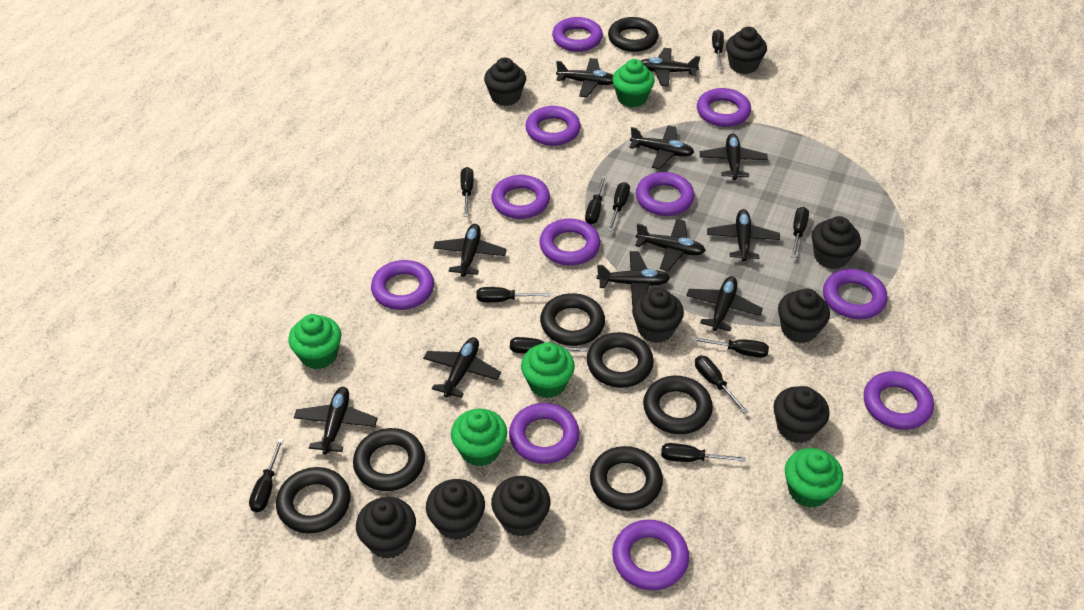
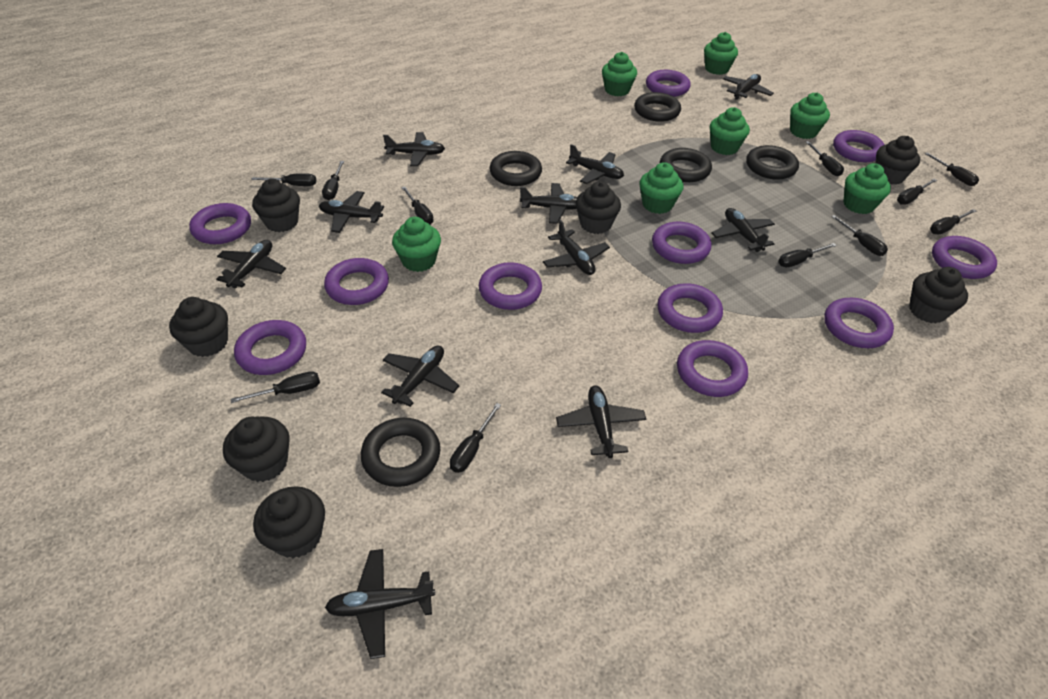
black cupcake: 9 -> 7
black ring: 7 -> 5
green cupcake: 5 -> 7

